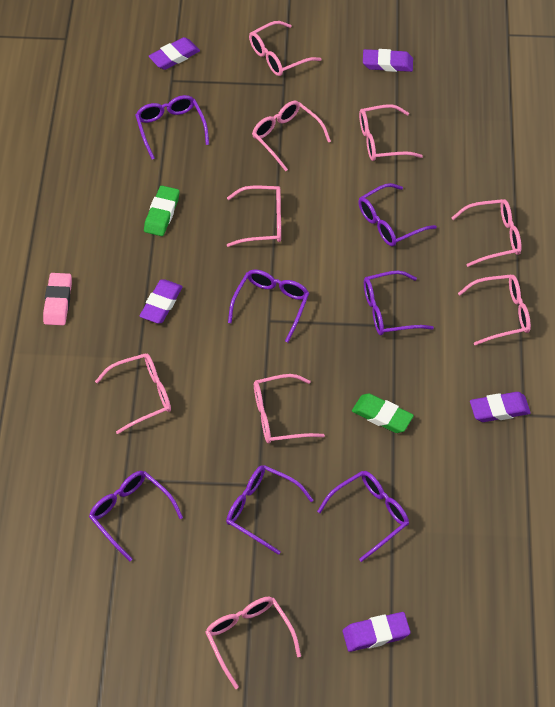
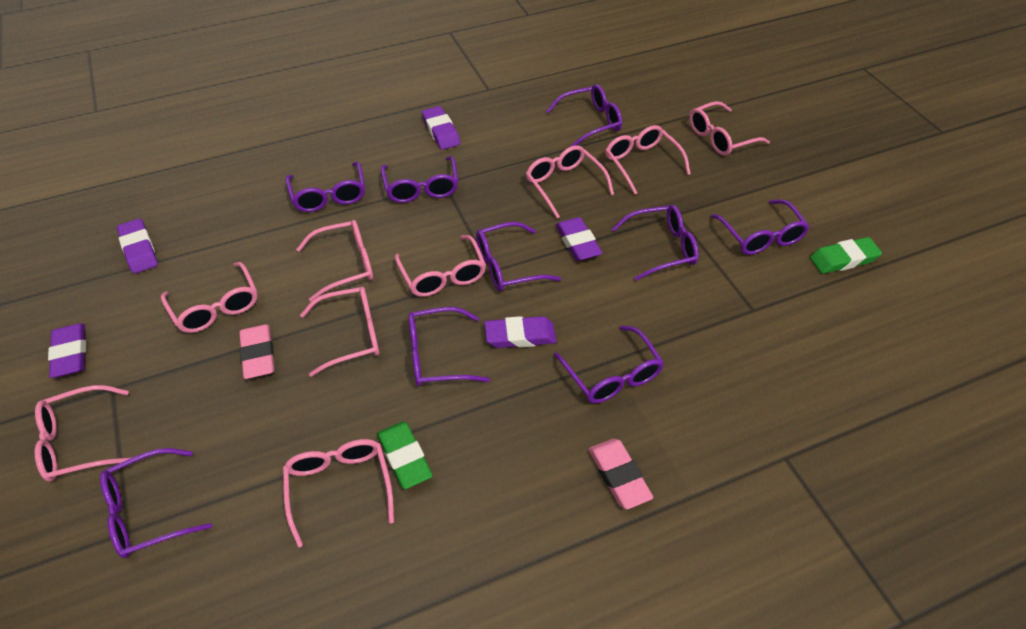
pink eraser: 1 -> 2
purple glasses: 7 -> 9

